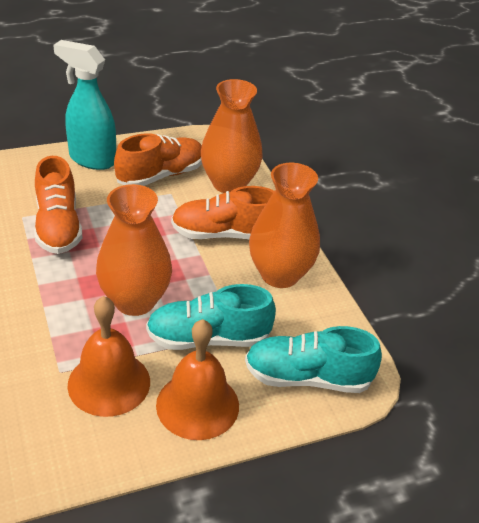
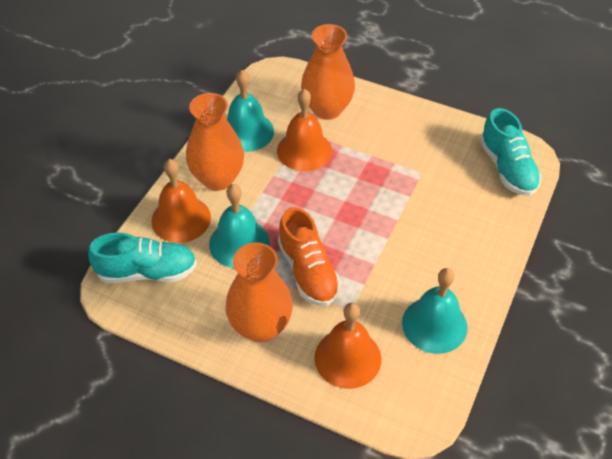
orange bell: 2 -> 3
orange shoe: 3 -> 1
turquoise bell: 0 -> 3
turquoise spray bottle: 1 -> 0

